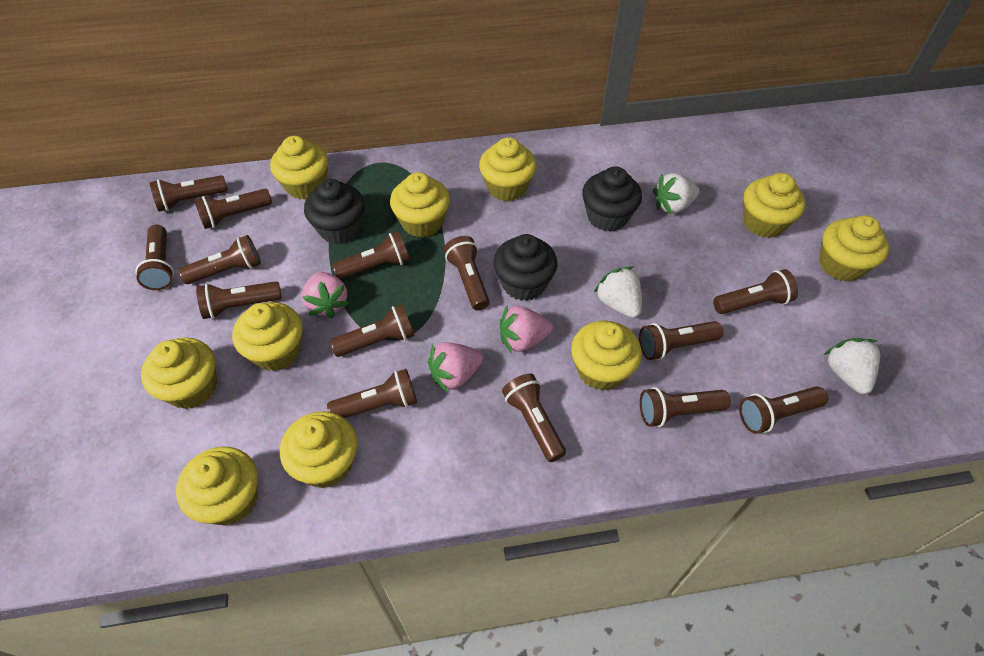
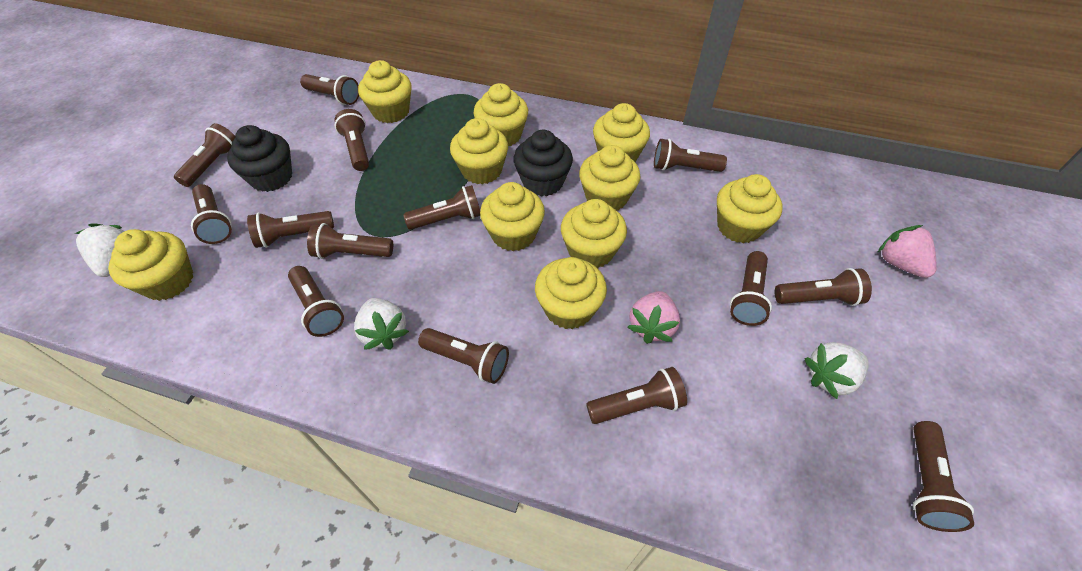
black cupcake: 3 -> 2
pink strawberry: 3 -> 2

